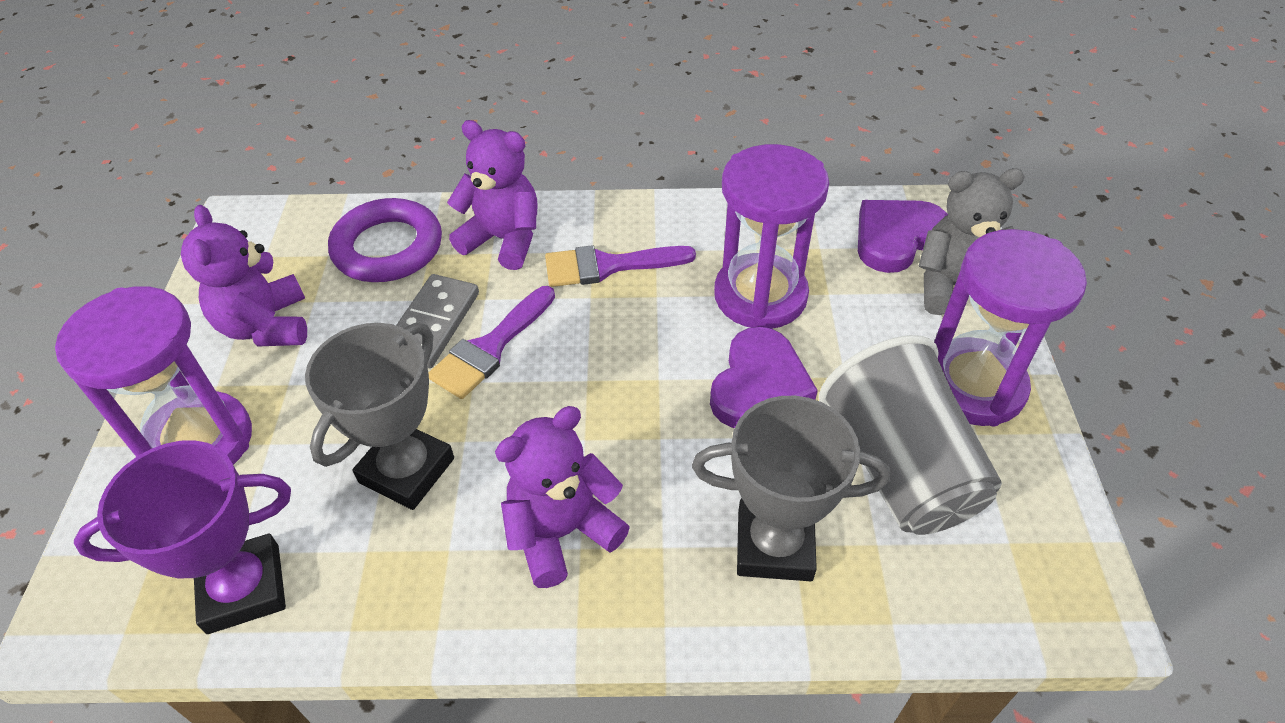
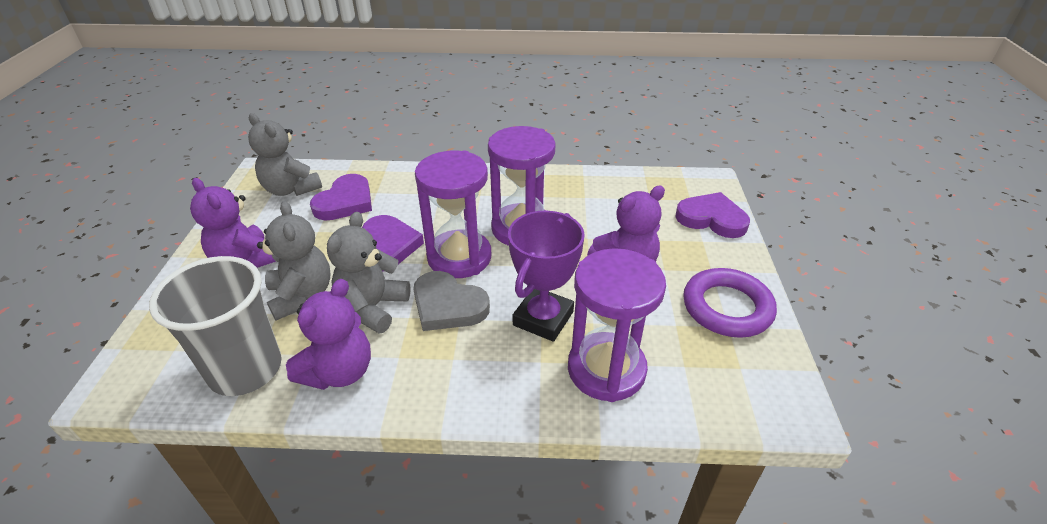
grey domino: 1 -> 0
grey heart: 0 -> 1
grey teddy bear: 1 -> 3
grey trophy: 2 -> 0
purple brush: 2 -> 0
purple heart: 2 -> 3

